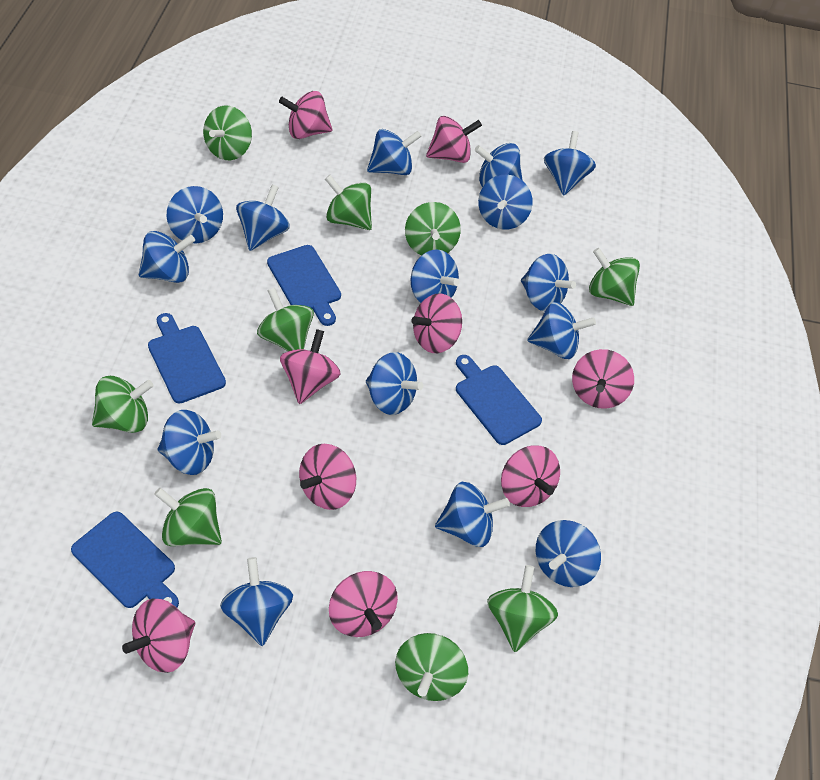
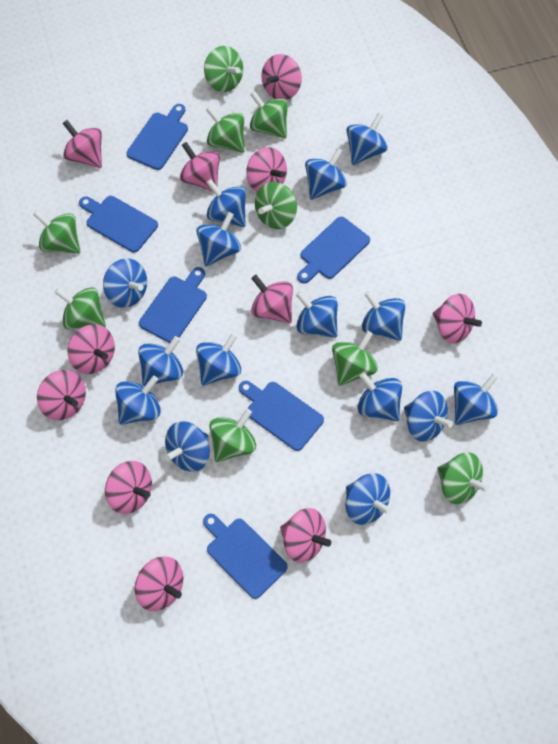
blue cutting board: 4 -> 6
pink spinning top: 9 -> 11

